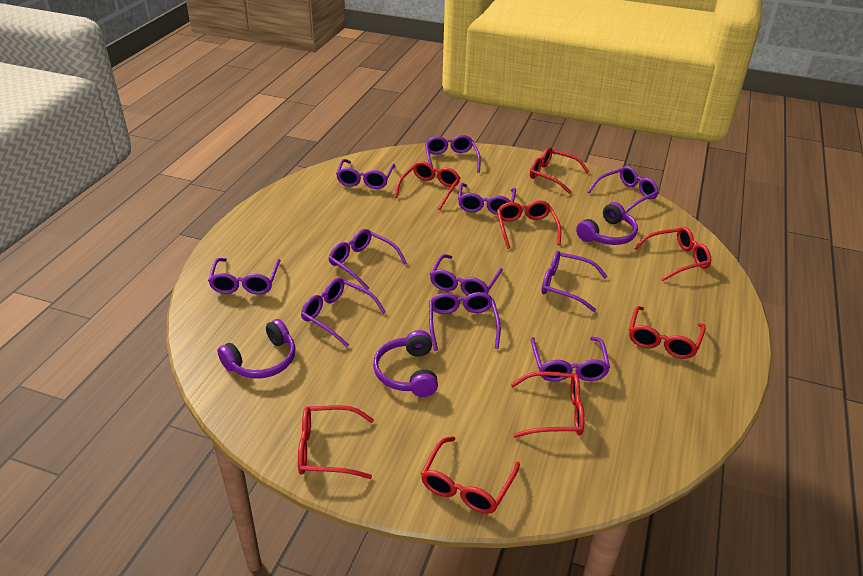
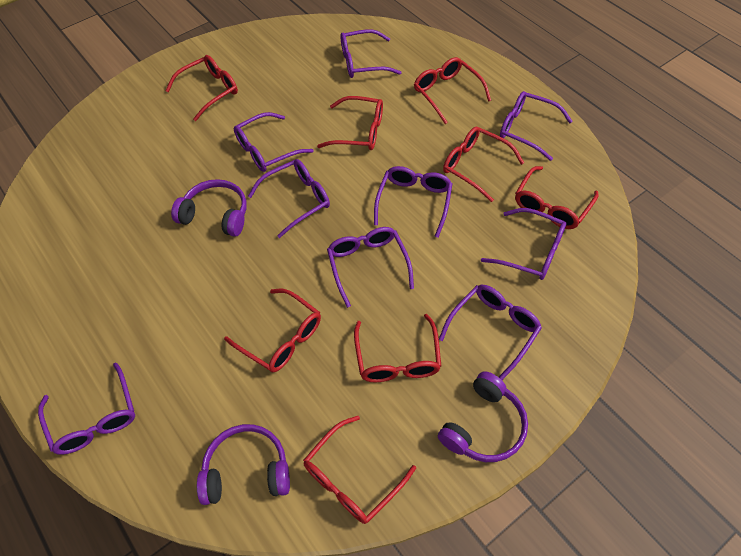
purple glasses: 11 -> 9

